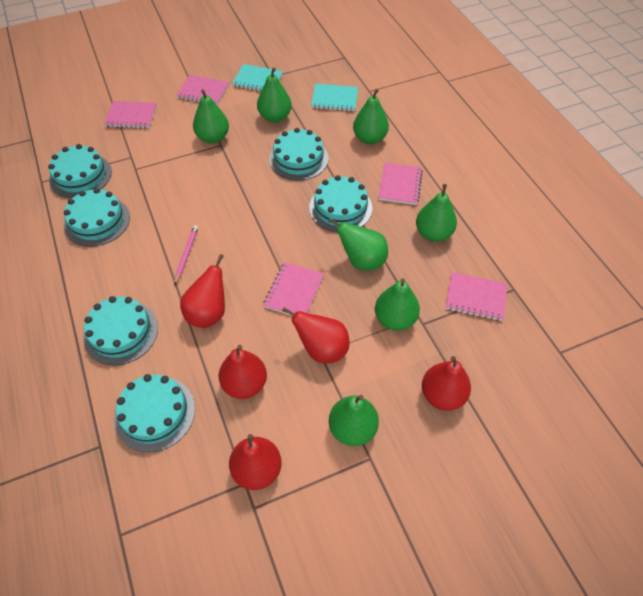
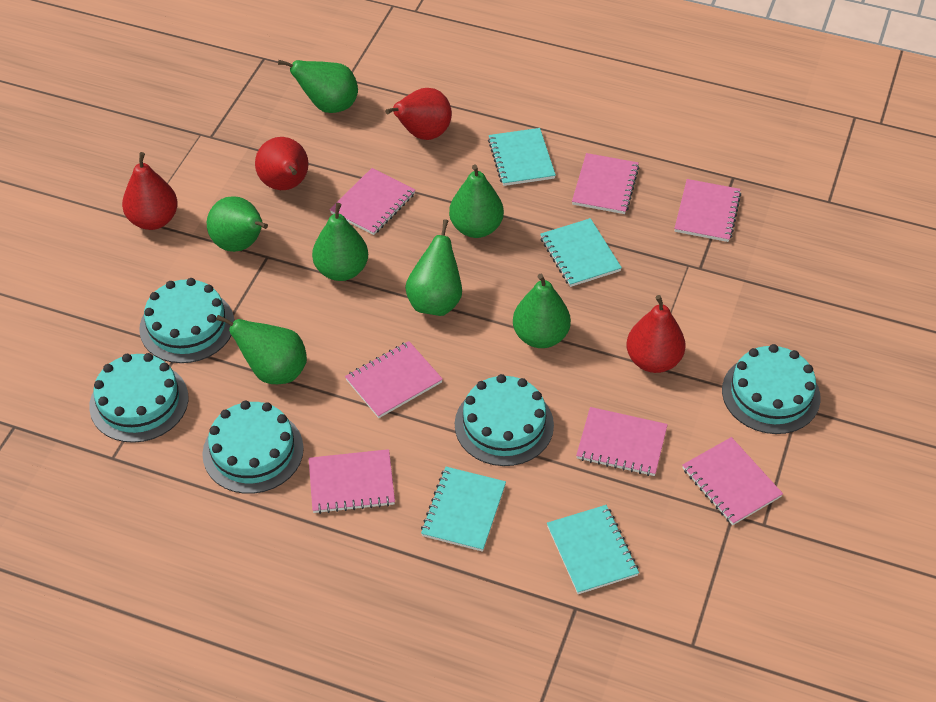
pink notebook: 5 -> 7
pink pencil: 1 -> 0
red pear: 5 -> 4
turquoise cake: 6 -> 5
turquoise notebook: 2 -> 4

